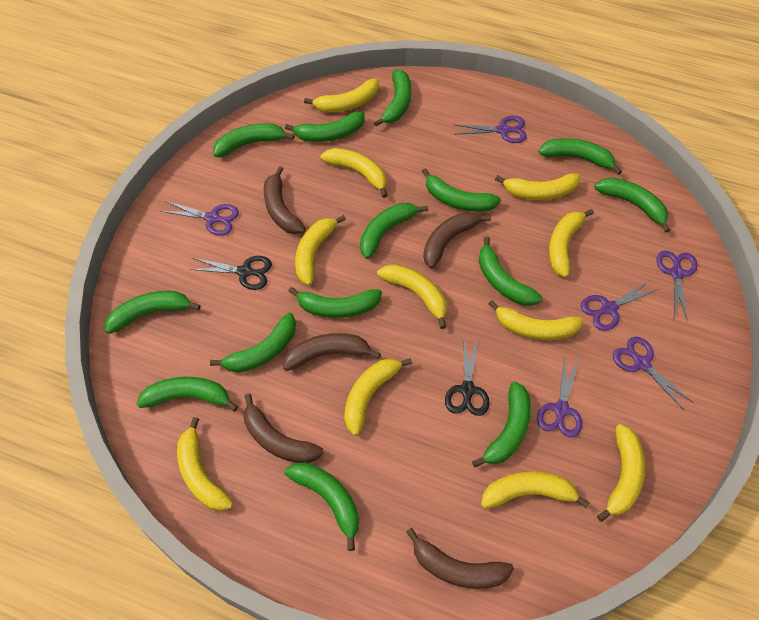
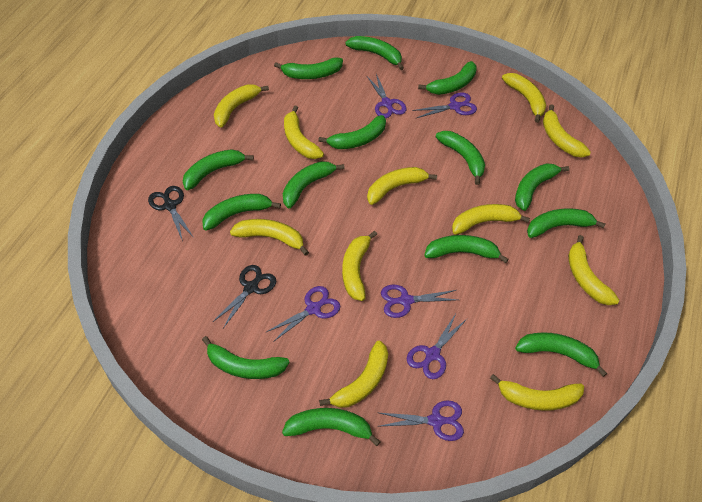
brown banana: 5 -> 0

